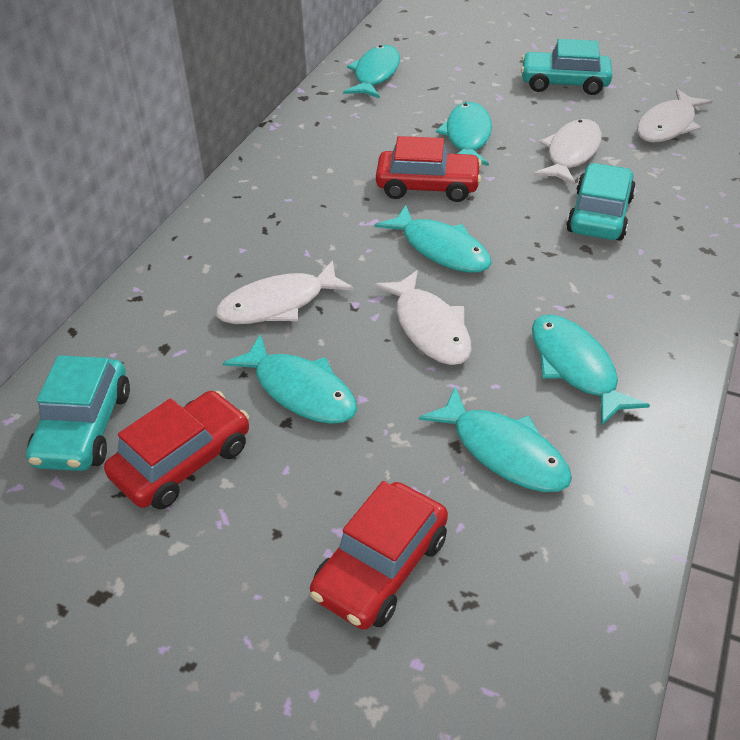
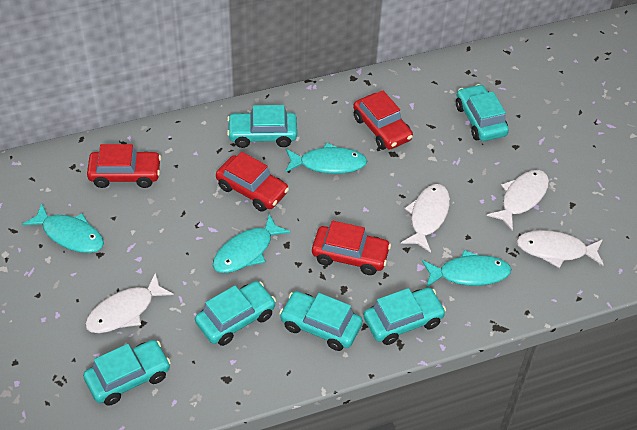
red car: 3 -> 4
turquoise car: 3 -> 6
turquoise fish: 6 -> 4

